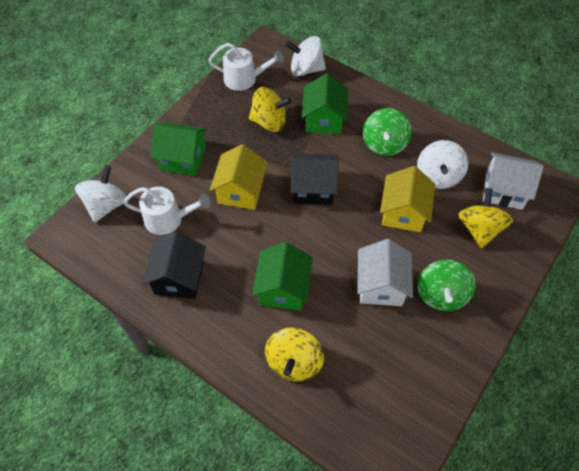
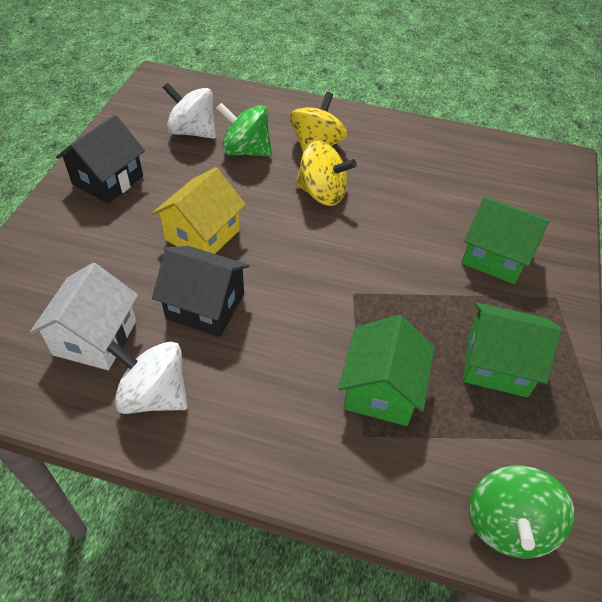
white house: 2 -> 1
white spinning top: 3 -> 2
white watering can: 2 -> 0
yellow house: 2 -> 1
yellow spinning top: 3 -> 2

